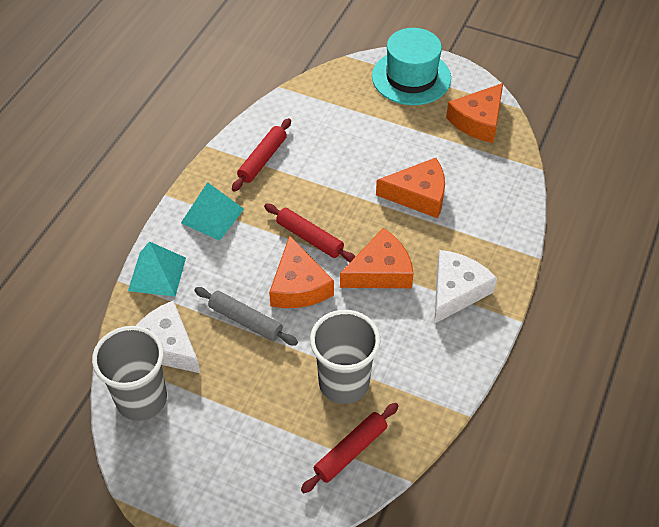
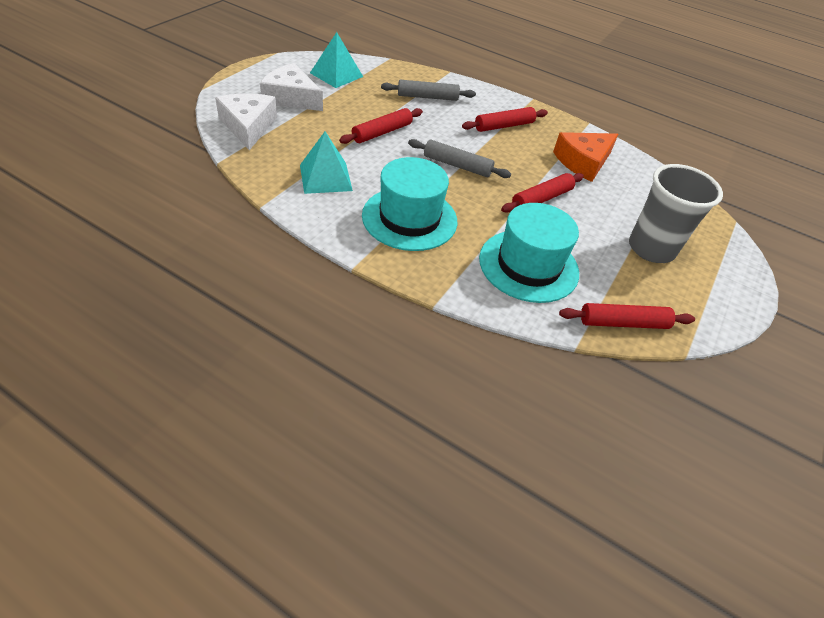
grey cup: 2 -> 1
grey rolling pin: 1 -> 2
orange cheese: 4 -> 1
red rolling pin: 3 -> 4
turquoise hat: 1 -> 2

